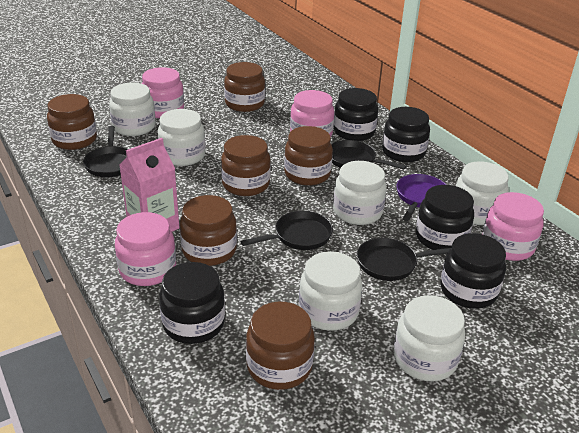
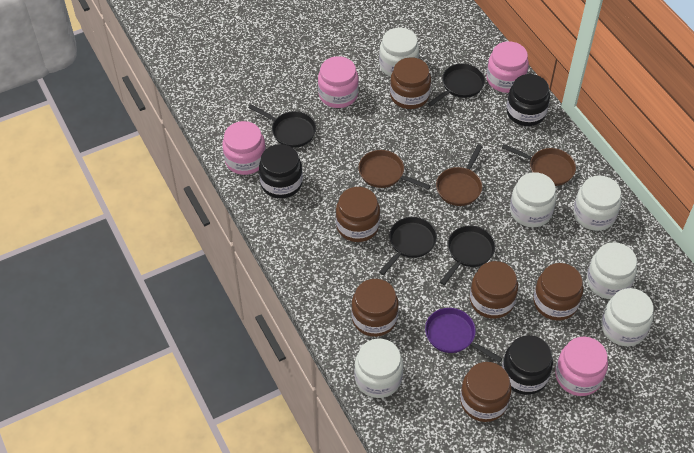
black jar: 5 -> 3
brown pan: 0 -> 3
pink carton: 1 -> 0

